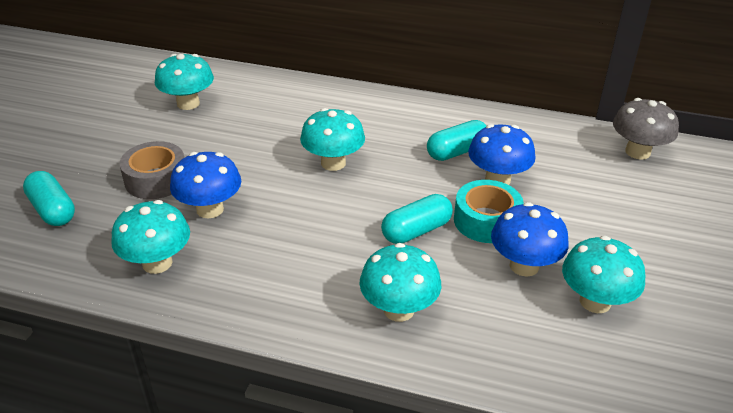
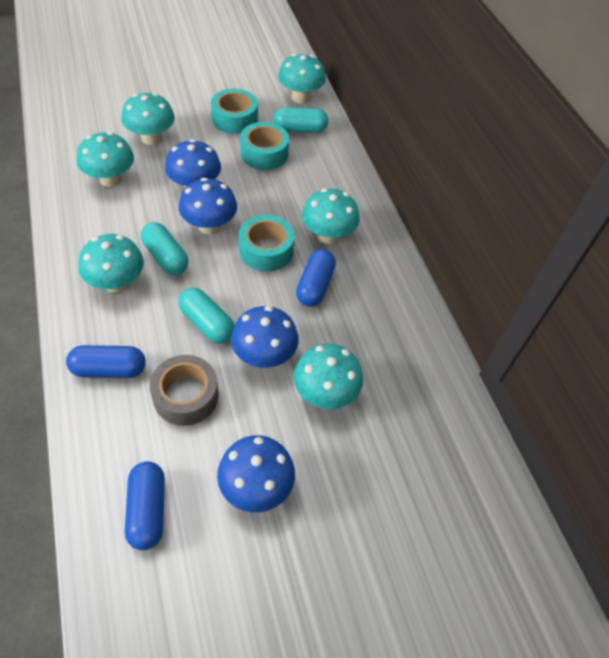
blue capsule: 0 -> 3
blue mushroom: 3 -> 4
grey mushroom: 1 -> 0
turquoise mushroom: 5 -> 6
turquoise tape: 1 -> 3

